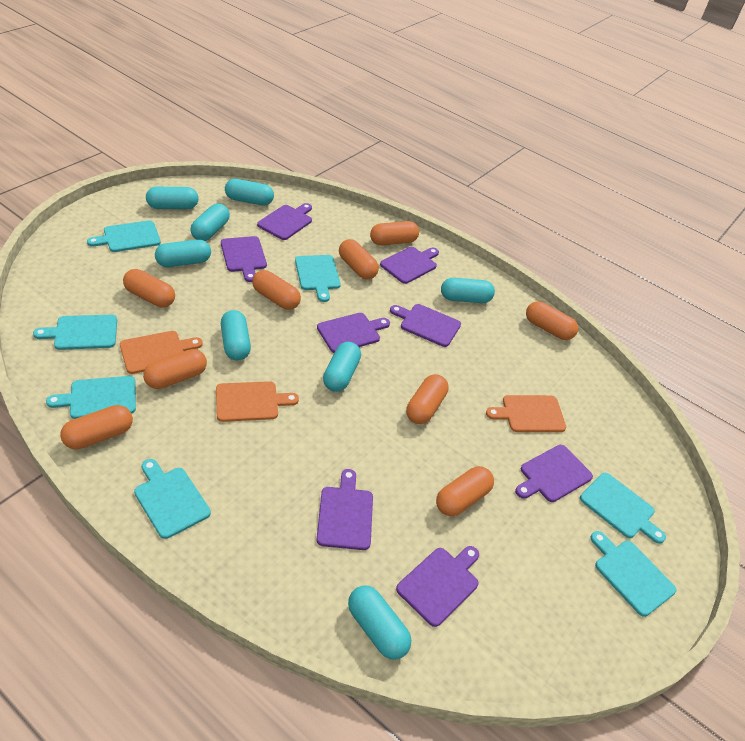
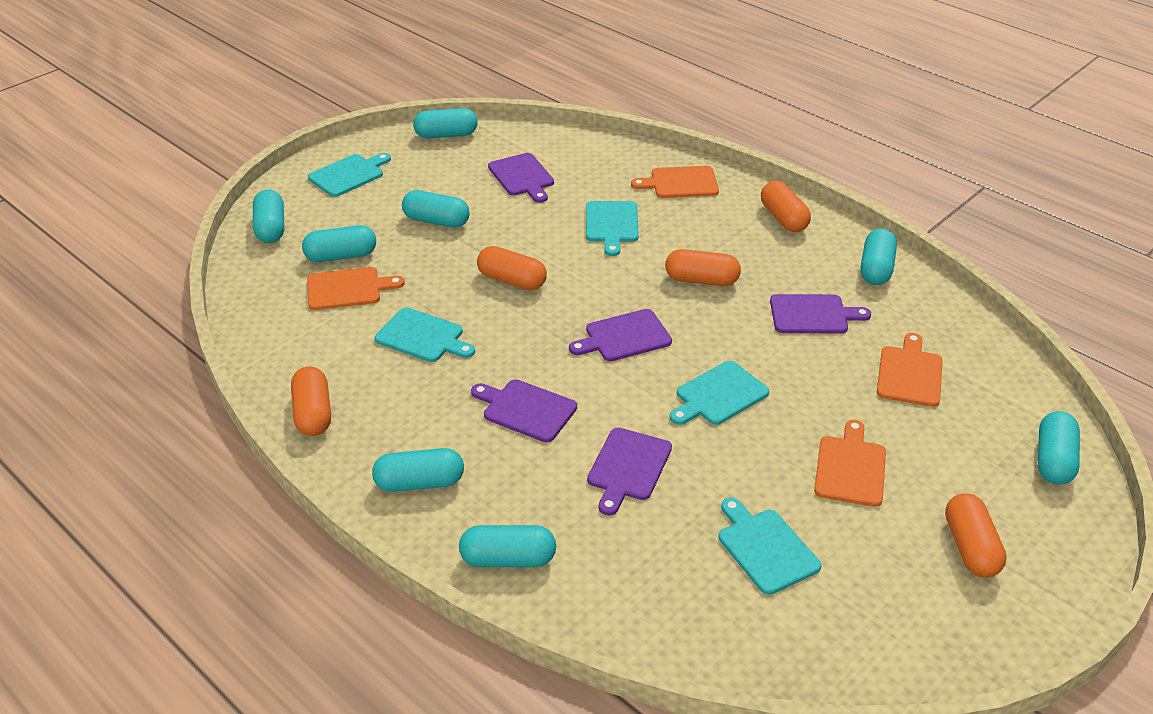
orange capsule: 9 -> 5
orange cutting board: 3 -> 4
purple cutting board: 8 -> 5
turquoise cutting board: 7 -> 5

